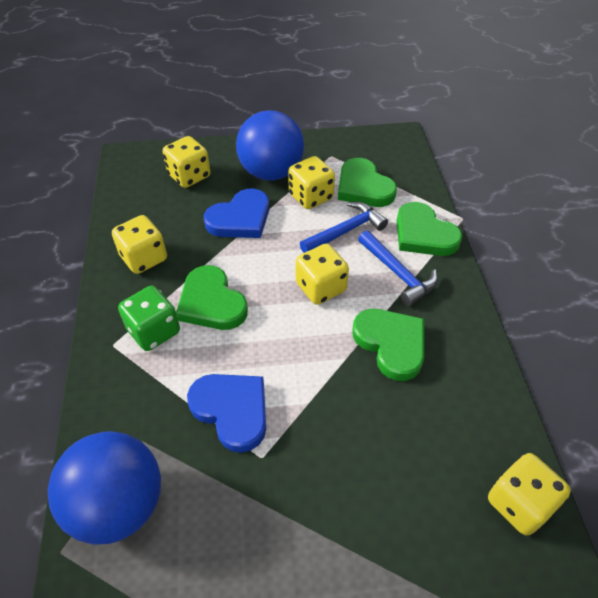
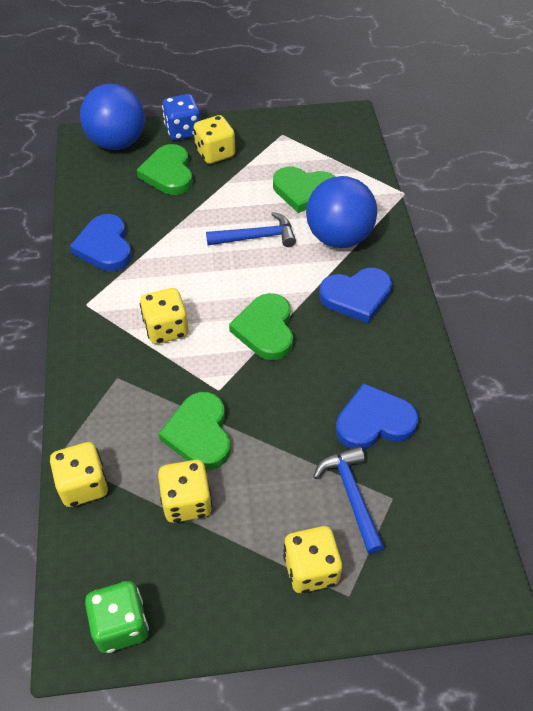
blue dice: 0 -> 1
blue heart: 2 -> 3

